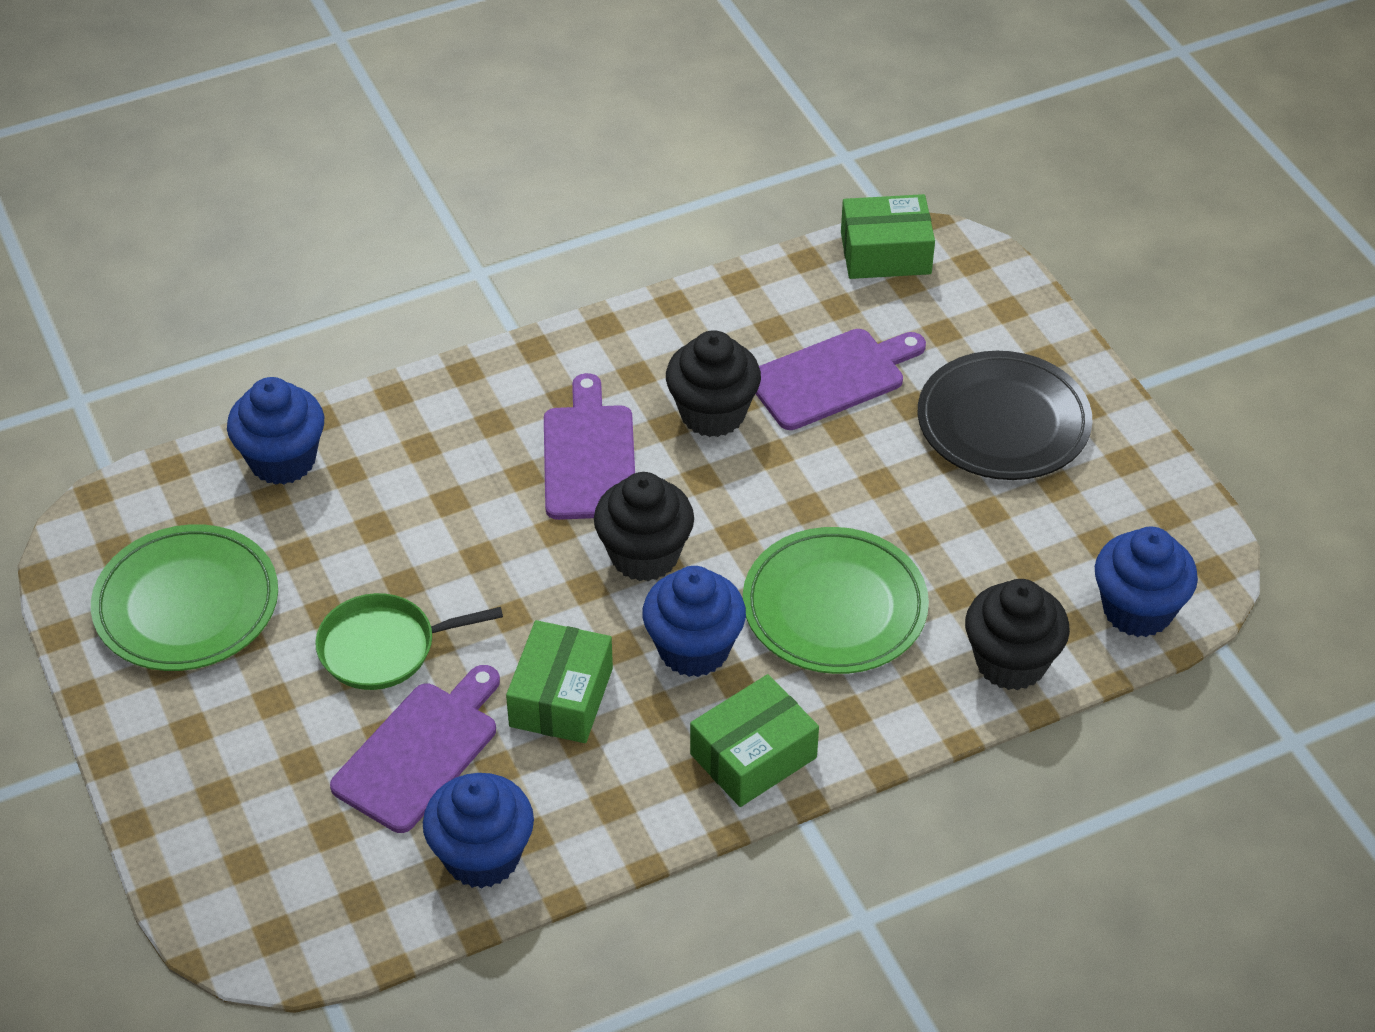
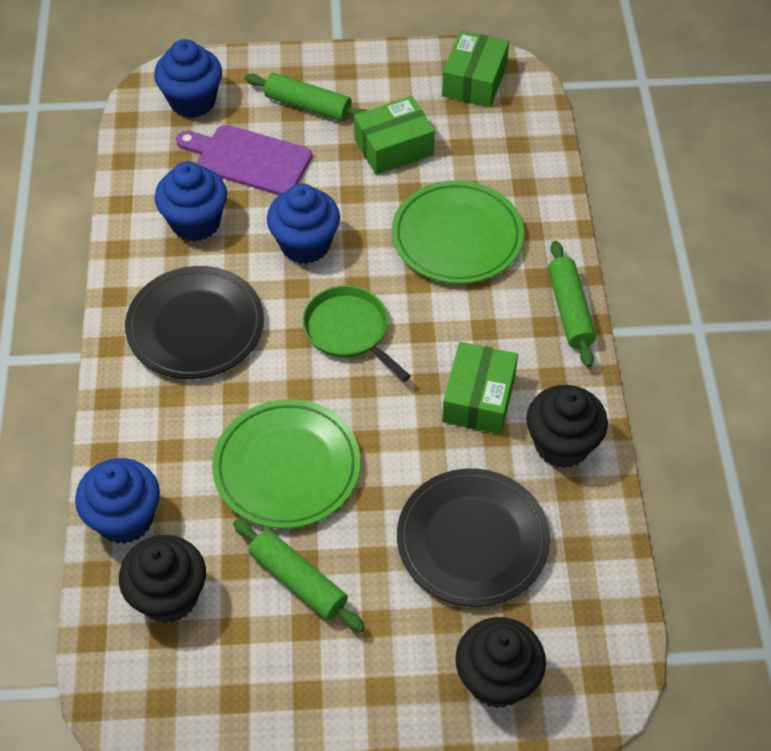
black plate: 1 -> 2
green rolling pin: 0 -> 3
purple cutting board: 3 -> 1

